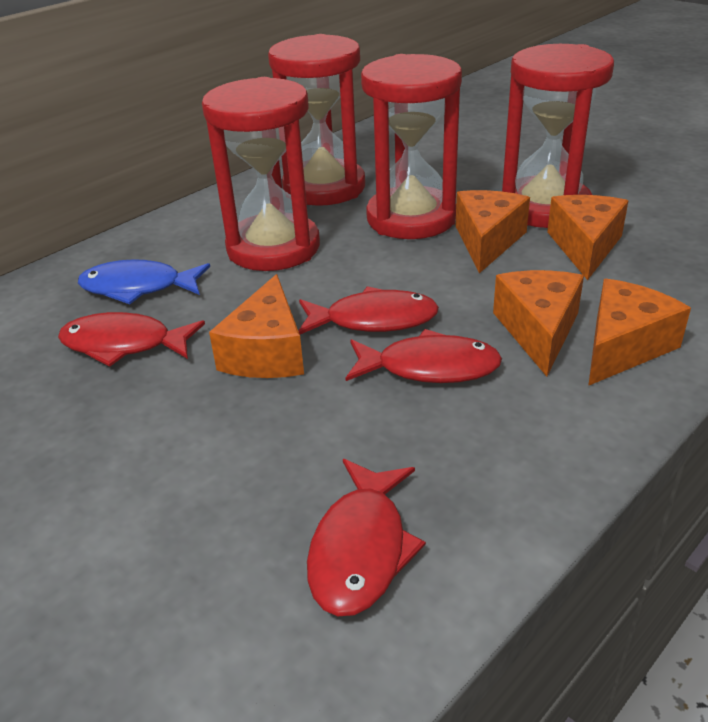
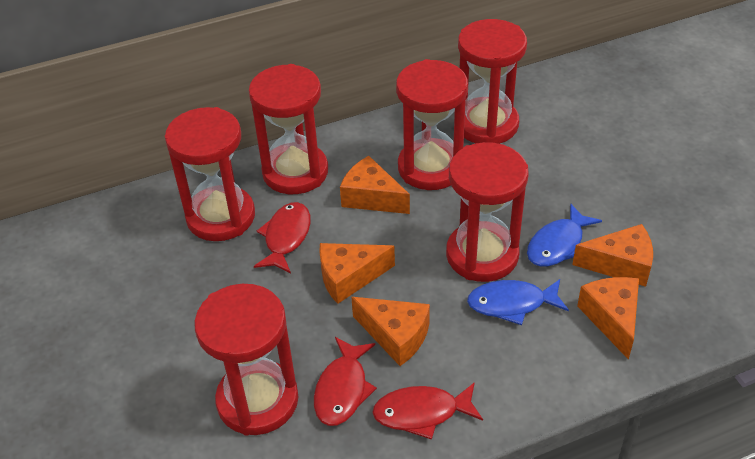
blue fish: 1 -> 2
red fish: 4 -> 3
red hourglass: 4 -> 6

